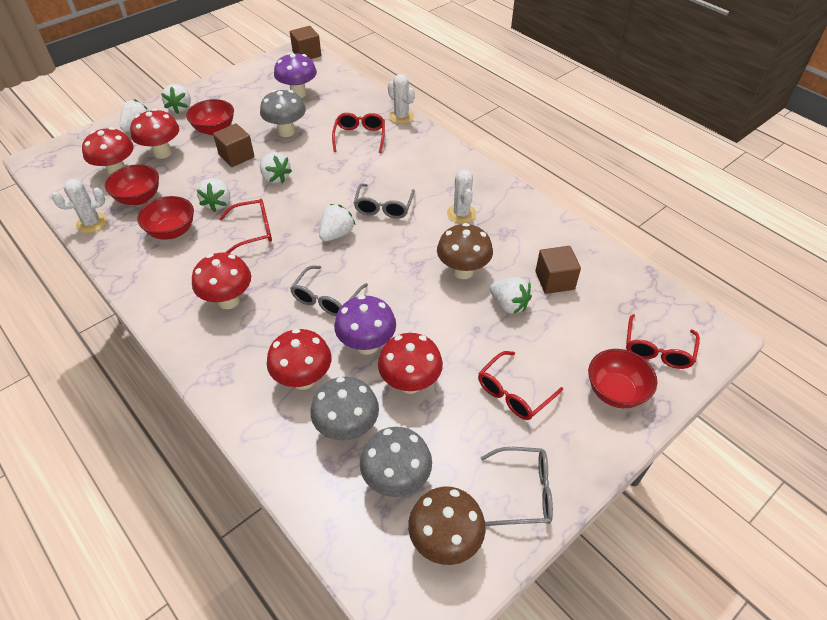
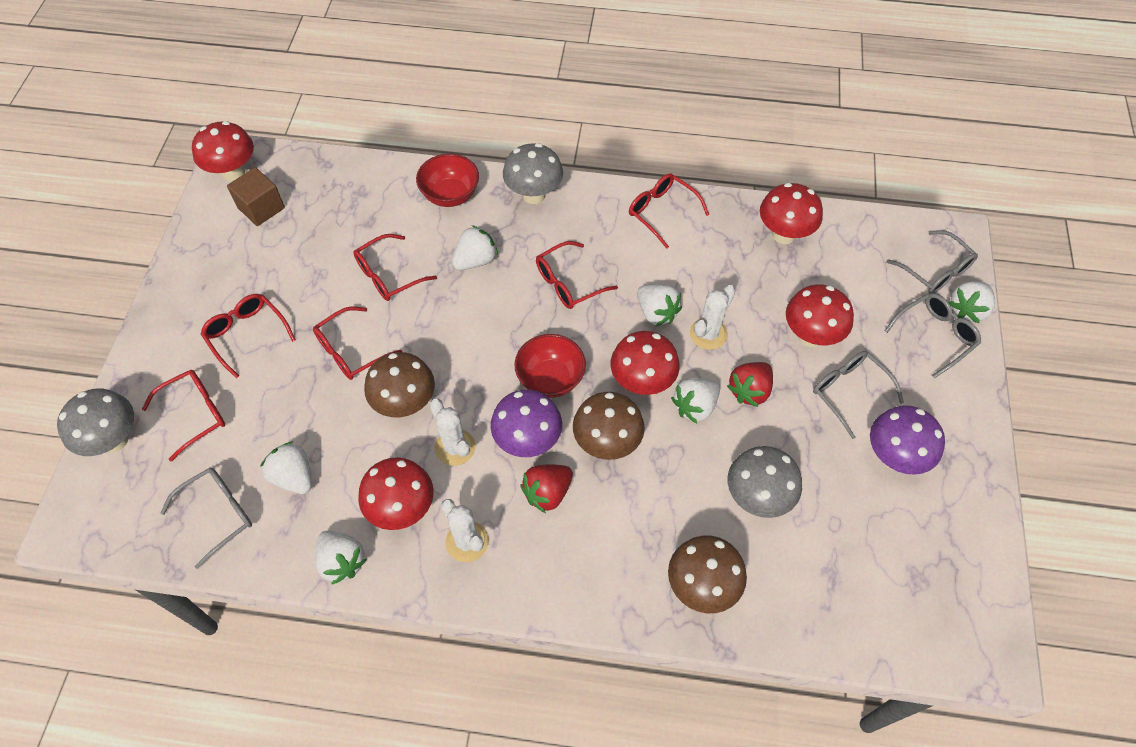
brown cube: 3 -> 1
brown mushroom: 2 -> 3
grey glasses: 3 -> 4
red bowl: 4 -> 2
red glasses: 4 -> 6
red strawberry: 0 -> 2

